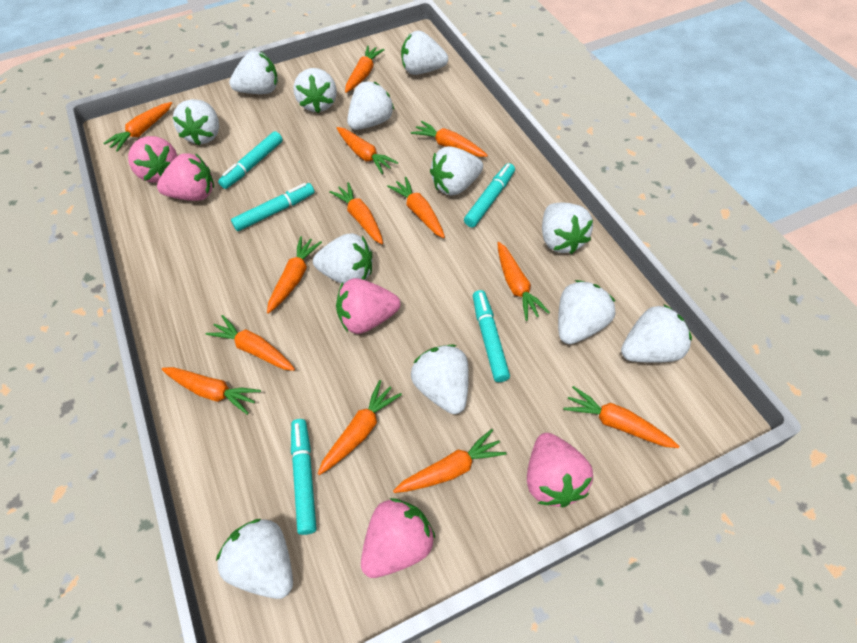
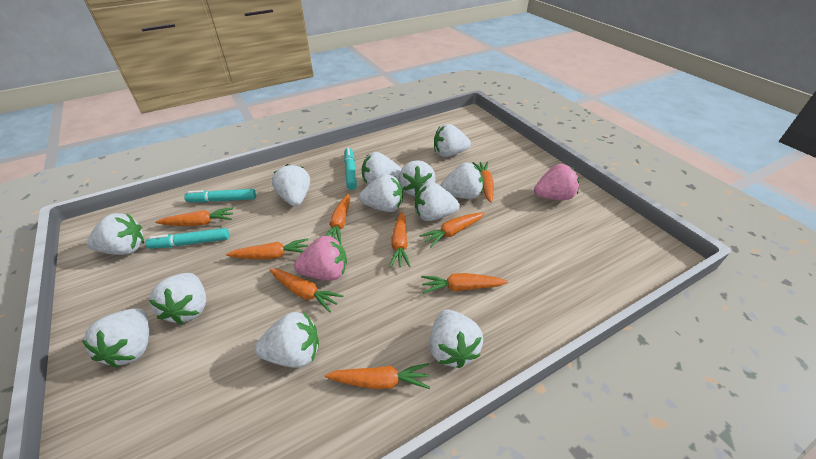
orange carrot: 13 -> 9
pink strawberry: 5 -> 2
turquoise marker: 5 -> 3

